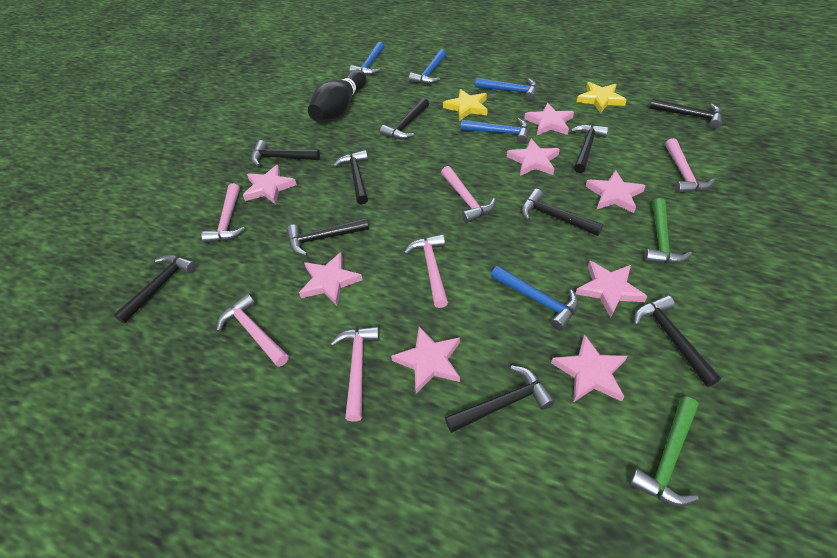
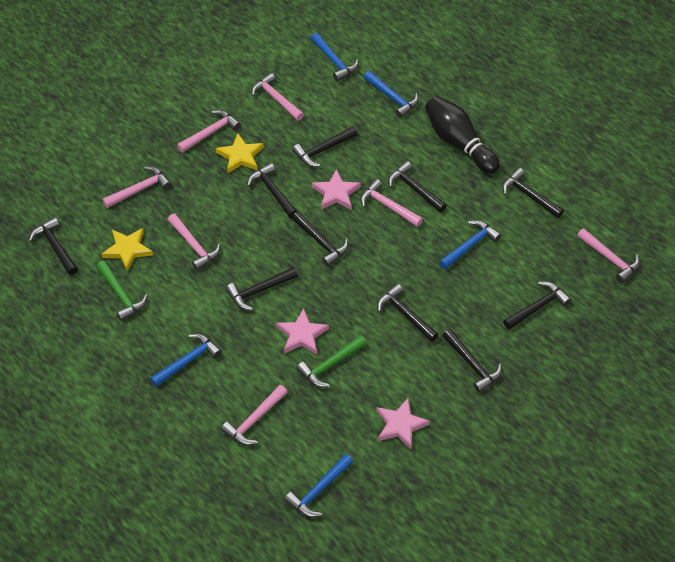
pink hammer: 6 -> 7
pink star: 8 -> 3

